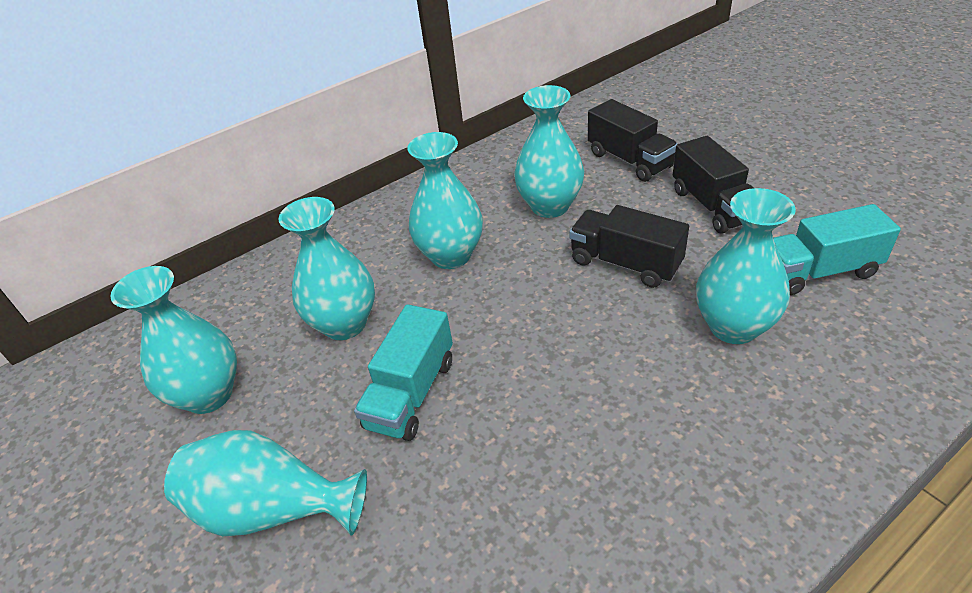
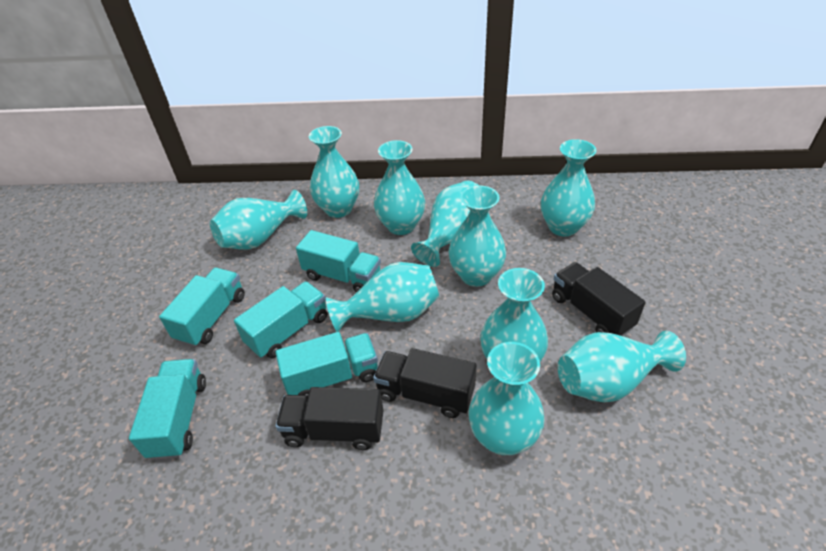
turquoise truck: 2 -> 5
turquoise vase: 6 -> 10

